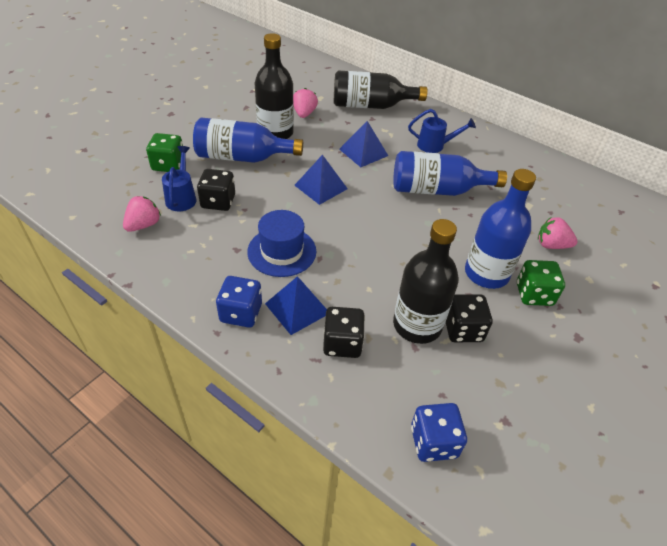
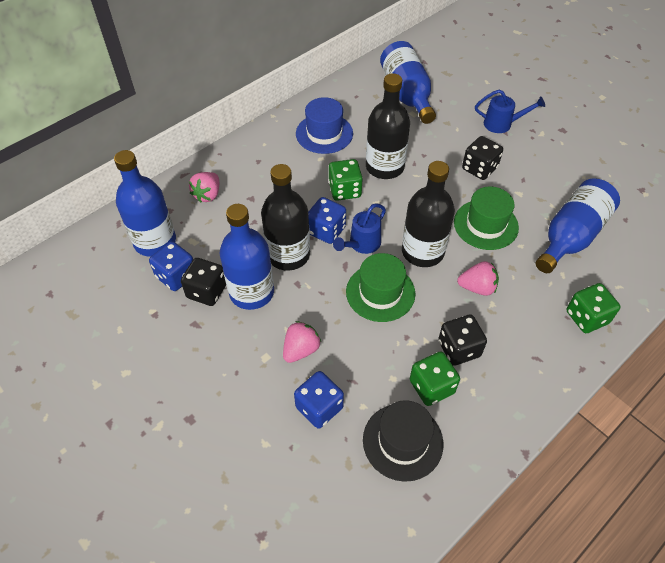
black hat: 0 -> 1
blue bottle: 3 -> 4
blue dice: 2 -> 3
blue pyramid: 3 -> 0
green dice: 2 -> 3
green hat: 0 -> 2

